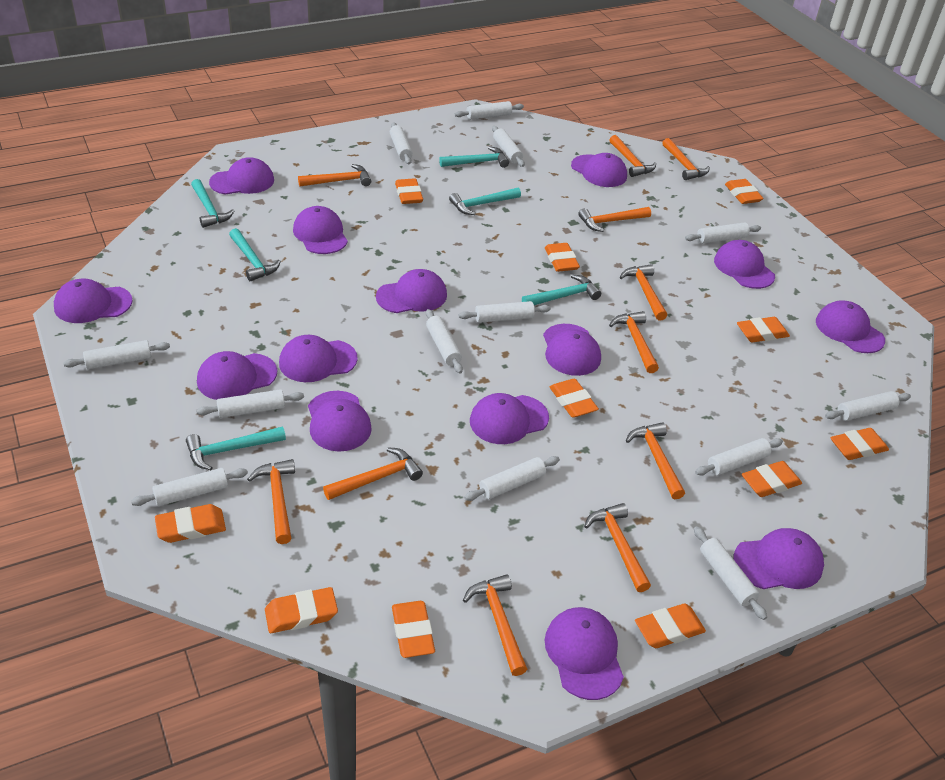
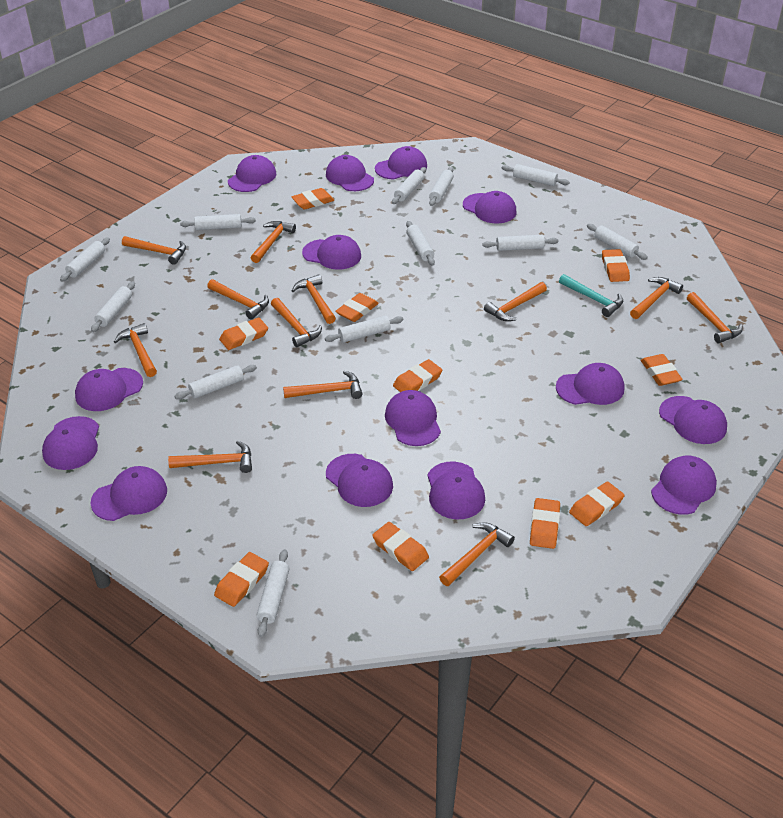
orange eraser: 11 -> 10
orange hammer: 11 -> 12
turquoise hammer: 6 -> 1
white rolling pin: 13 -> 12

